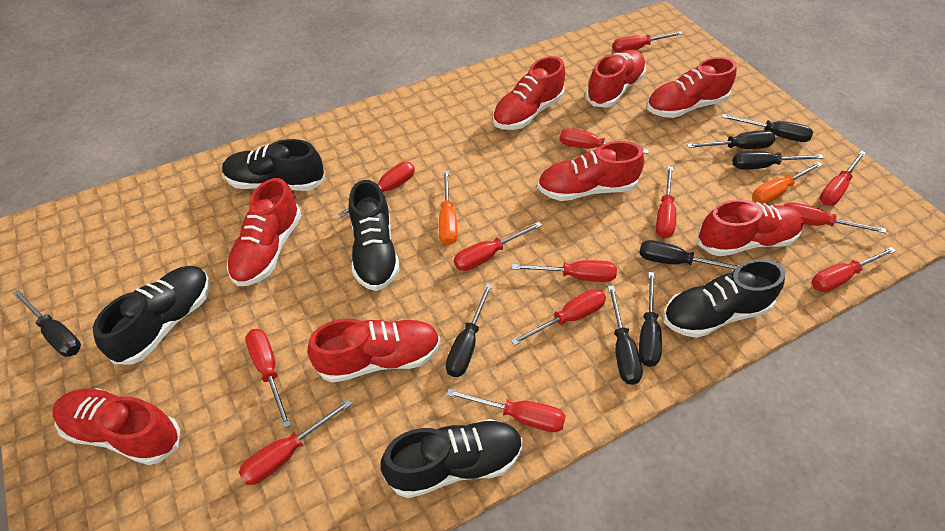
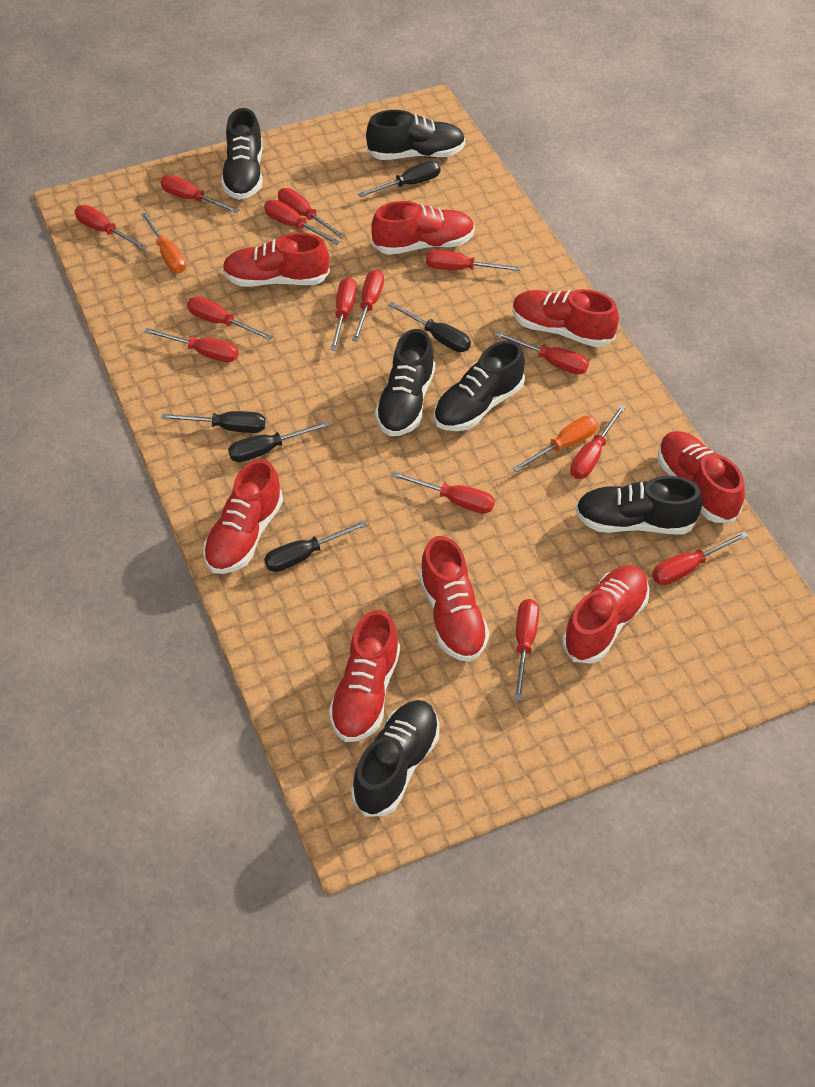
black screwdriver: 8 -> 5
black shoe: 5 -> 6
red screwdriver: 13 -> 14

